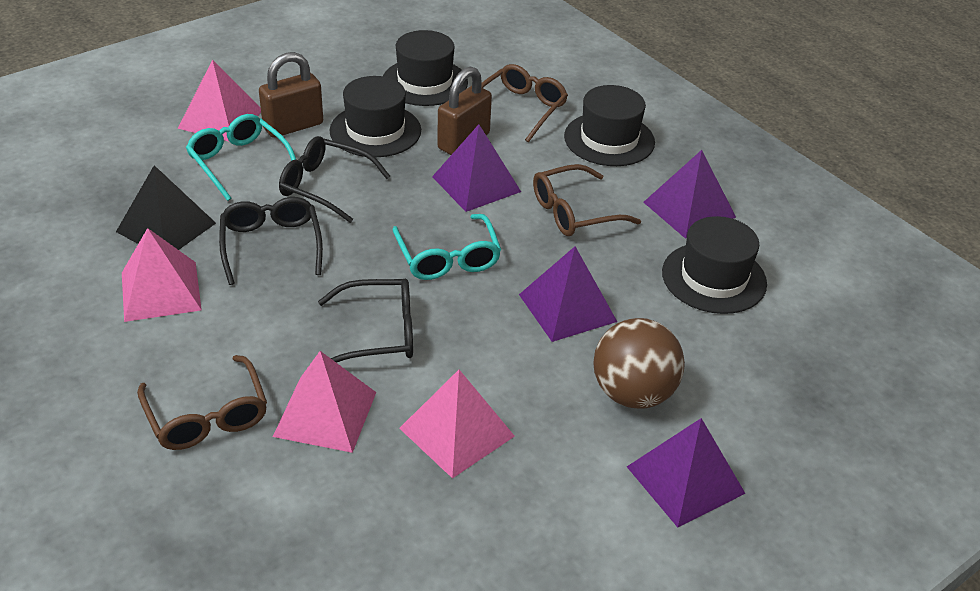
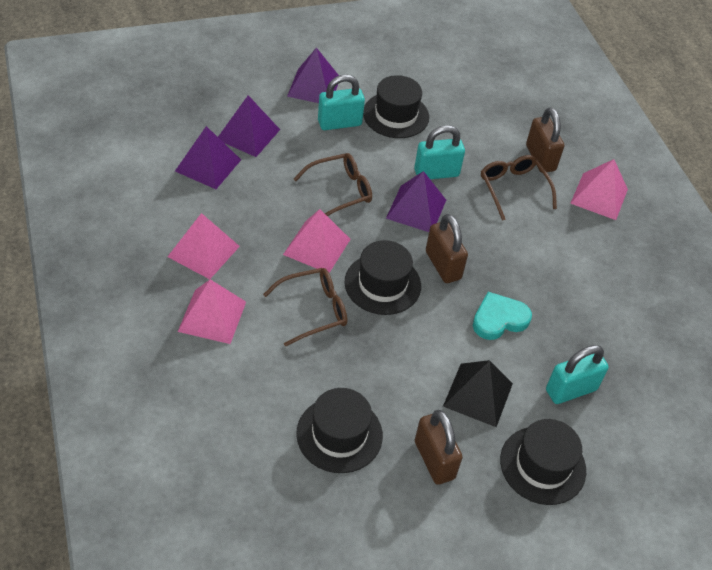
black glasses: 3 -> 0
brown ball: 1 -> 0
brown padlock: 2 -> 3
turquoise glasses: 2 -> 0
turquoise heart: 0 -> 1
turquoise padlock: 0 -> 3

